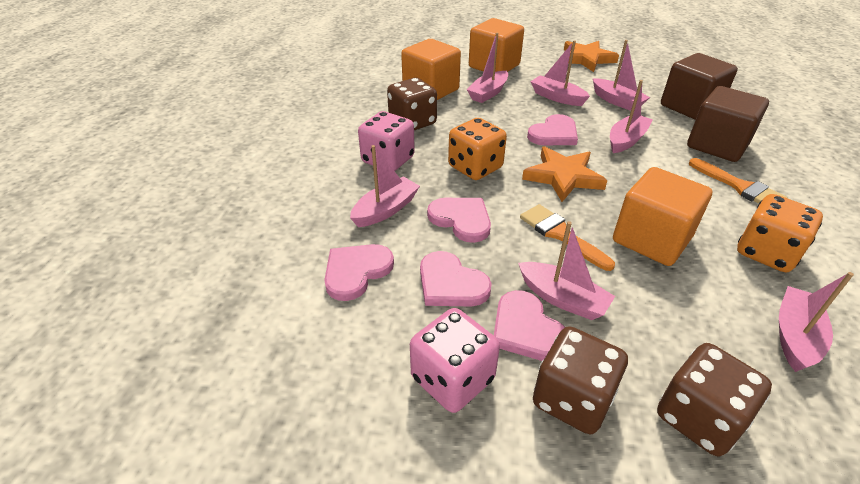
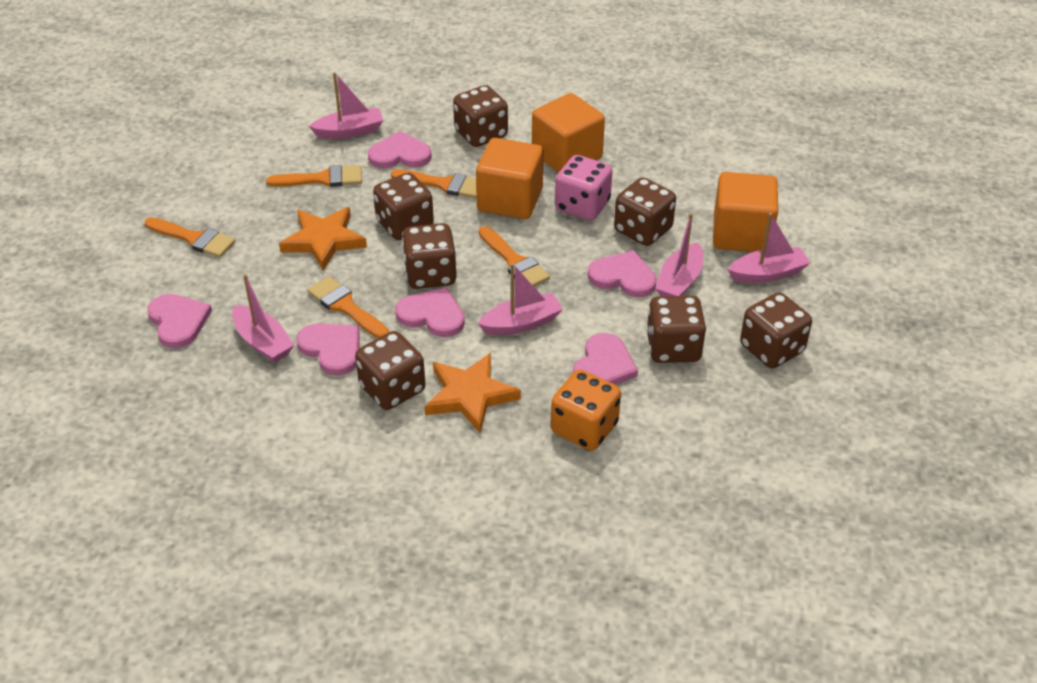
brown cube: 2 -> 0
brown dice: 3 -> 7
orange brush: 2 -> 5
orange dice: 2 -> 1
pink boat: 7 -> 5
pink dice: 2 -> 1
pink heart: 5 -> 6

